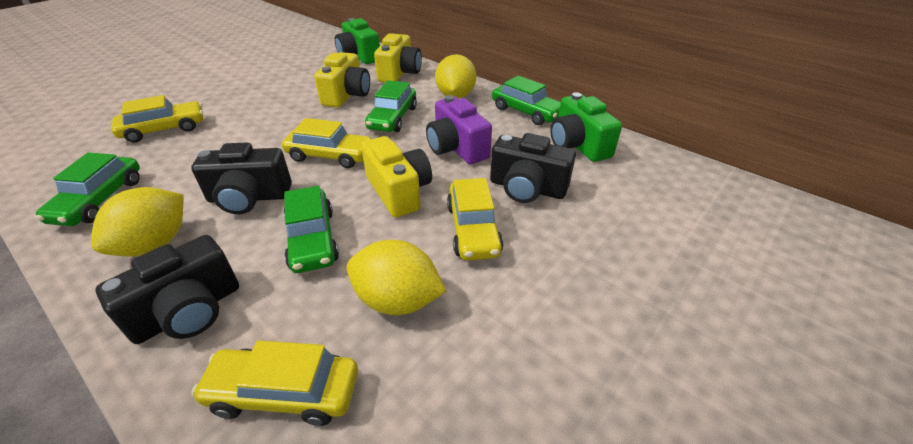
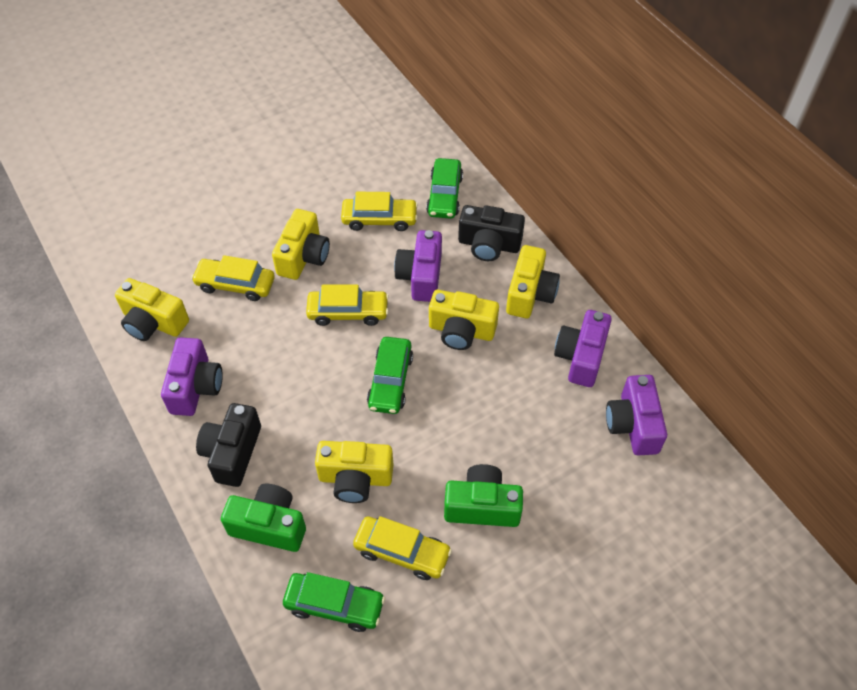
black camera: 3 -> 2
green car: 4 -> 3
purple camera: 1 -> 4
yellow camera: 3 -> 5
yellow lemon: 3 -> 0

